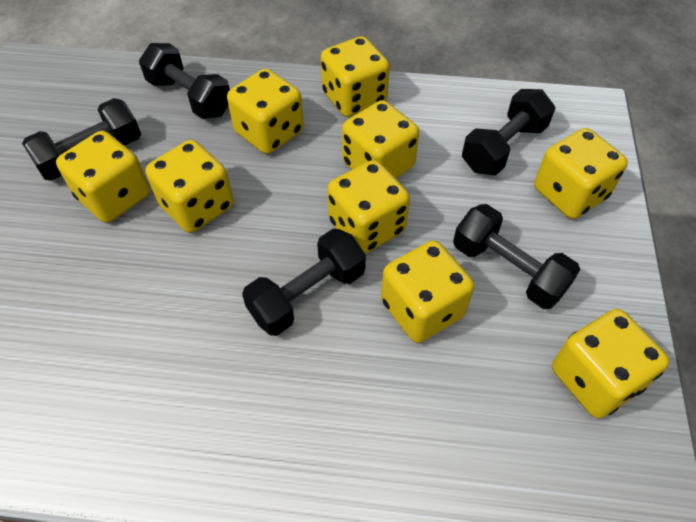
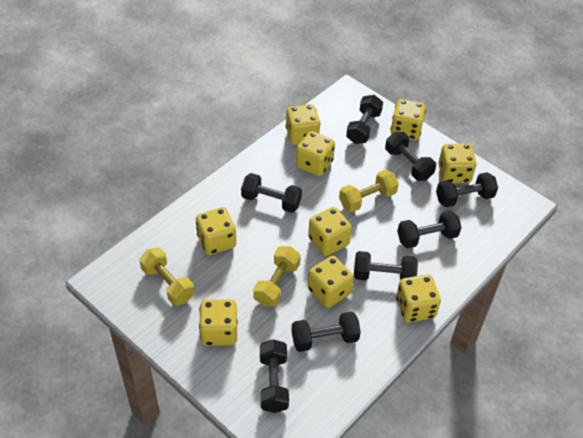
black dumbbell: 5 -> 8
yellow dumbbell: 0 -> 3

